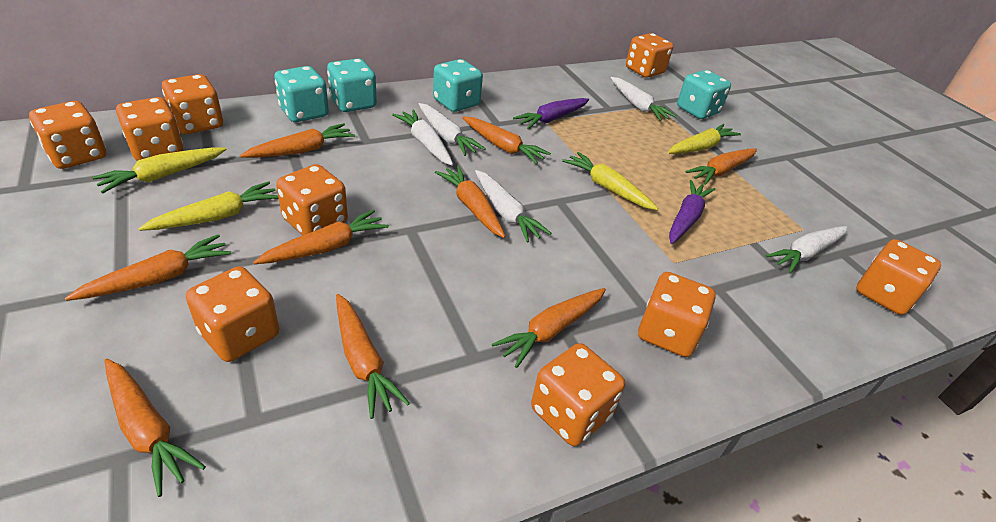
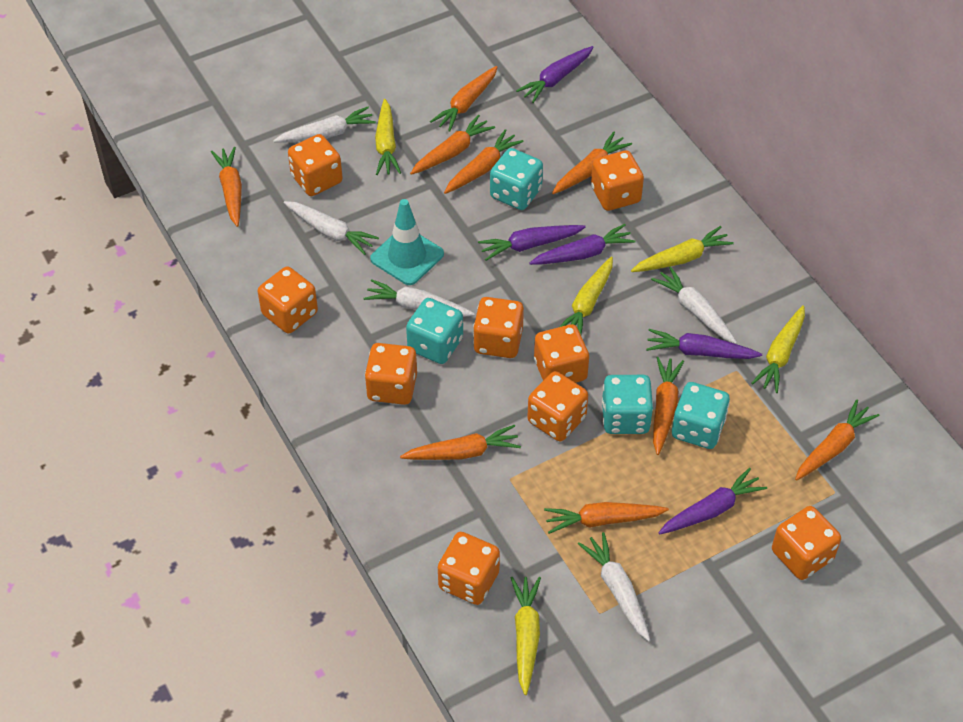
purple carrot: 2 -> 5
turquoise traffic cone: 0 -> 1
yellow carrot: 4 -> 5

